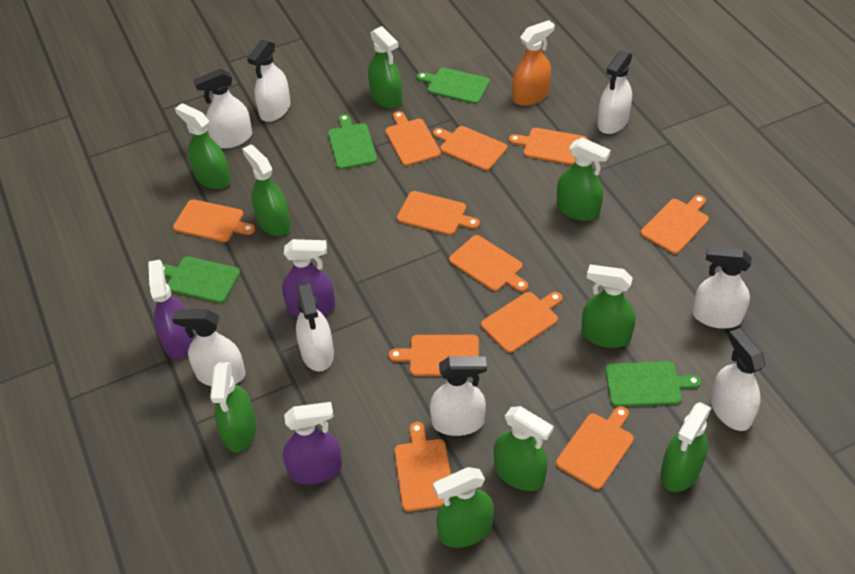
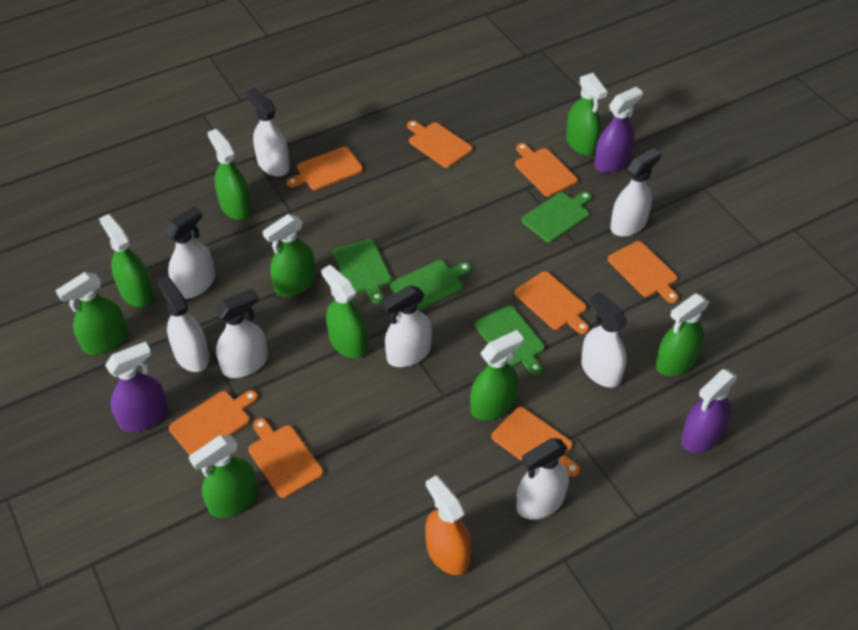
orange cutting board: 11 -> 8

